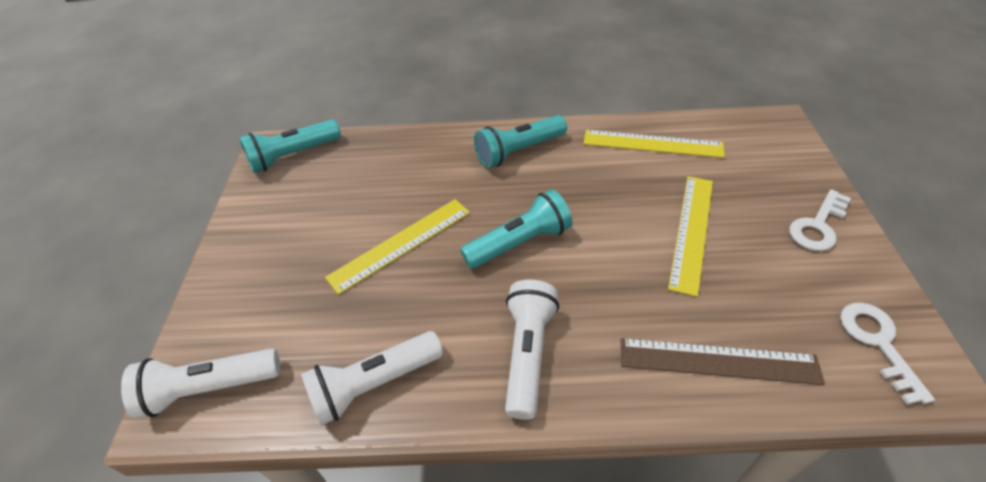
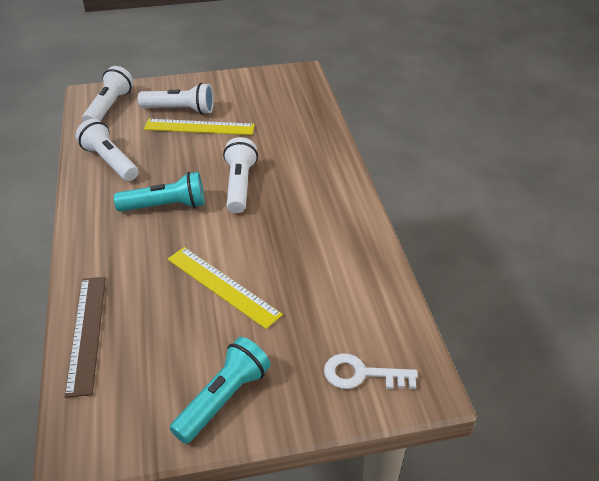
turquoise flashlight: 3 -> 2
white flashlight: 3 -> 4
white key: 2 -> 1
yellow ruler: 3 -> 2

